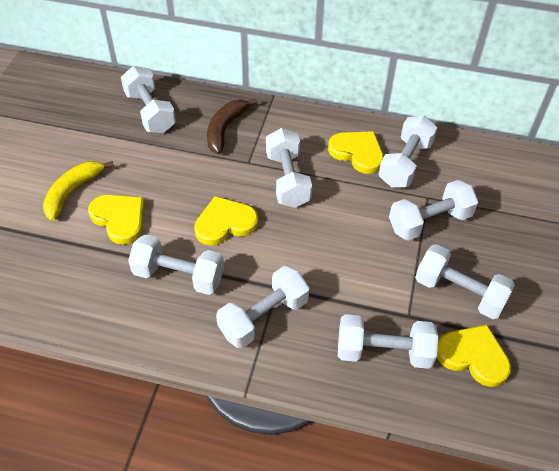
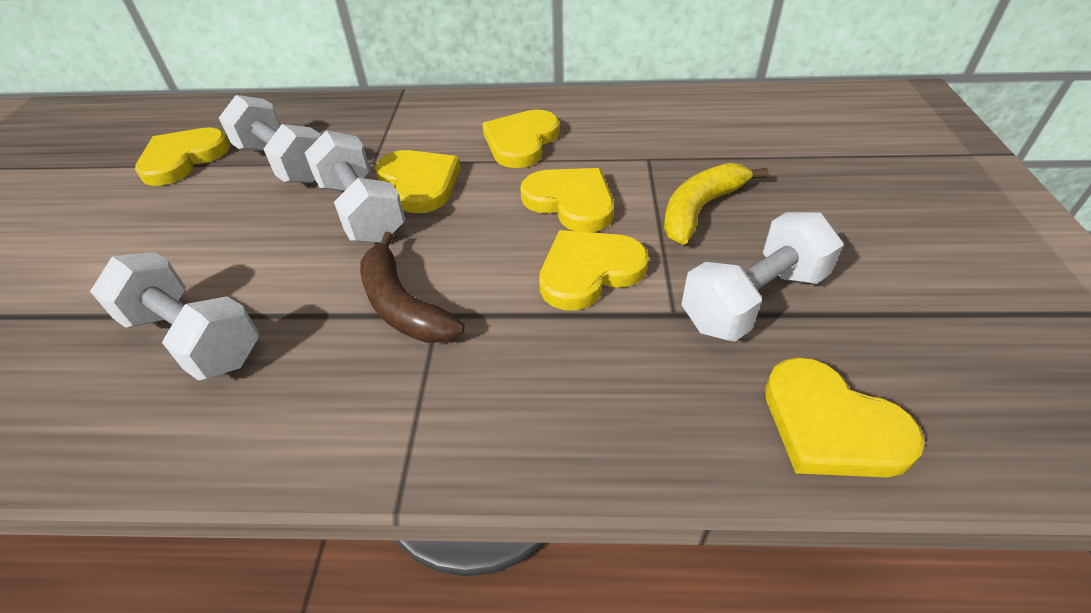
white dumbbell: 8 -> 4
yellow heart: 4 -> 6

